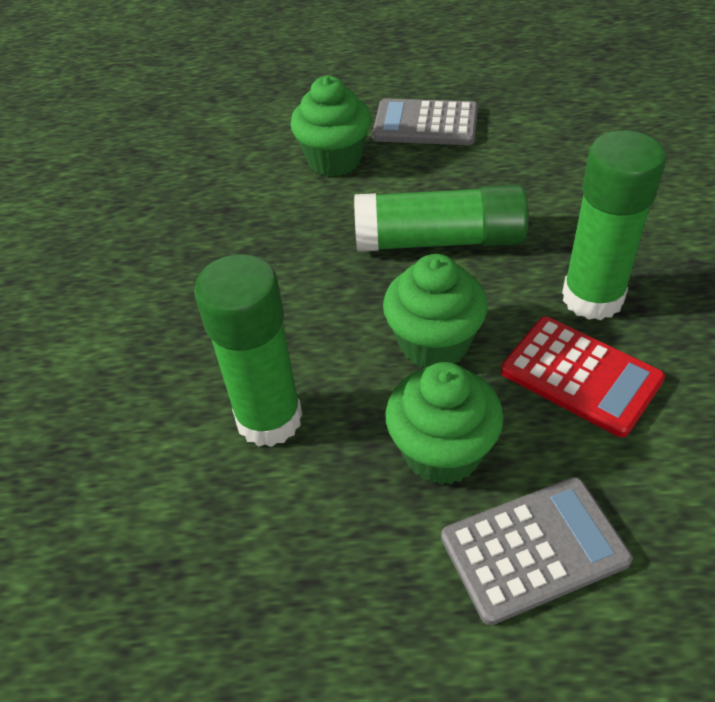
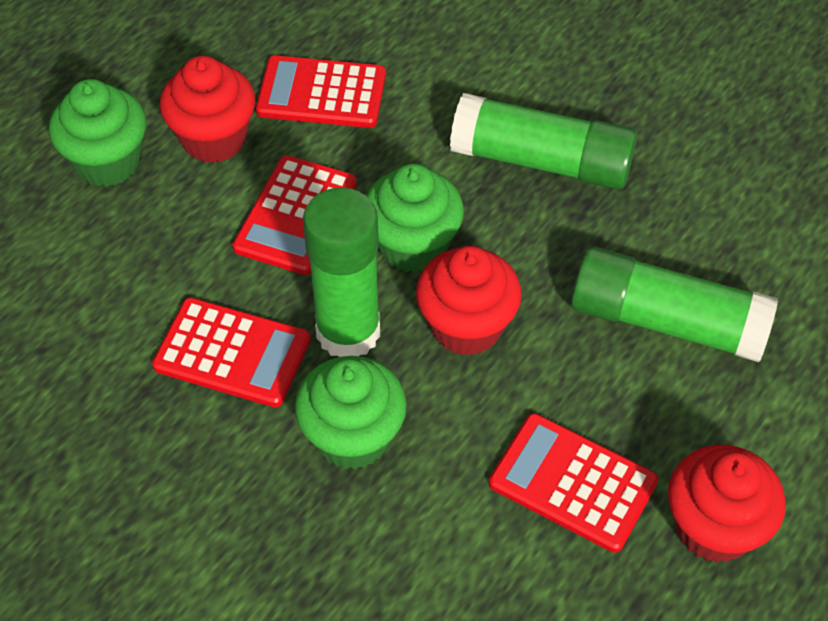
grey calculator: 2 -> 0
red calculator: 1 -> 4
red cupcake: 0 -> 3

